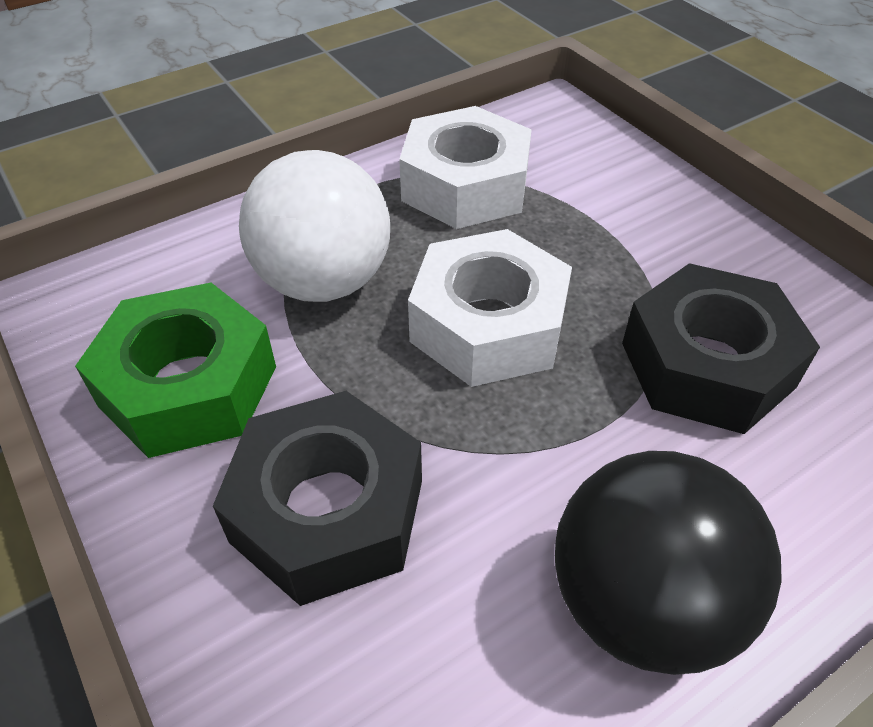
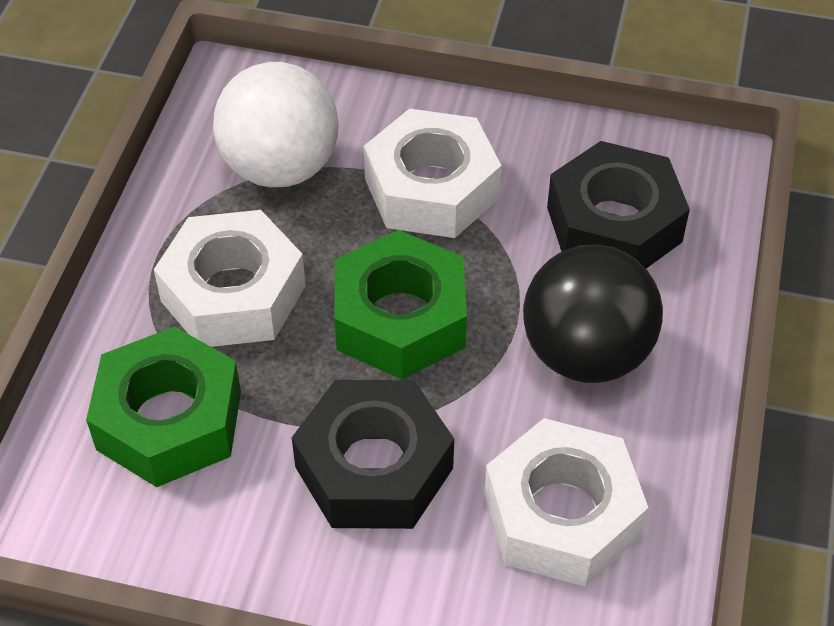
green nut: 1 -> 2
white nut: 2 -> 3

